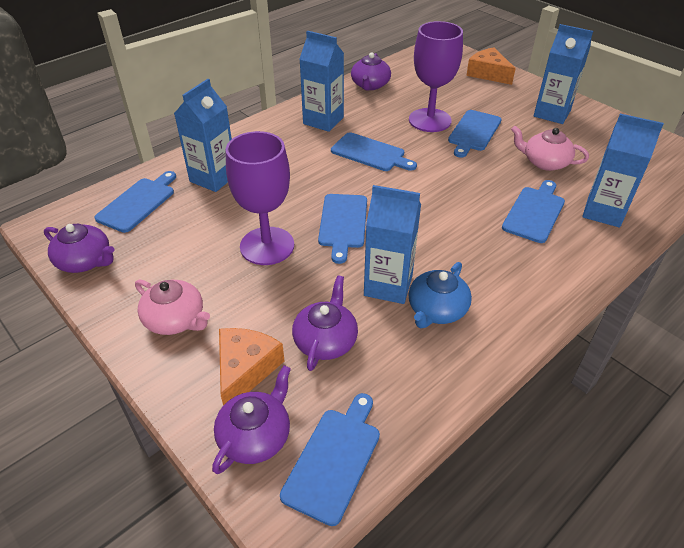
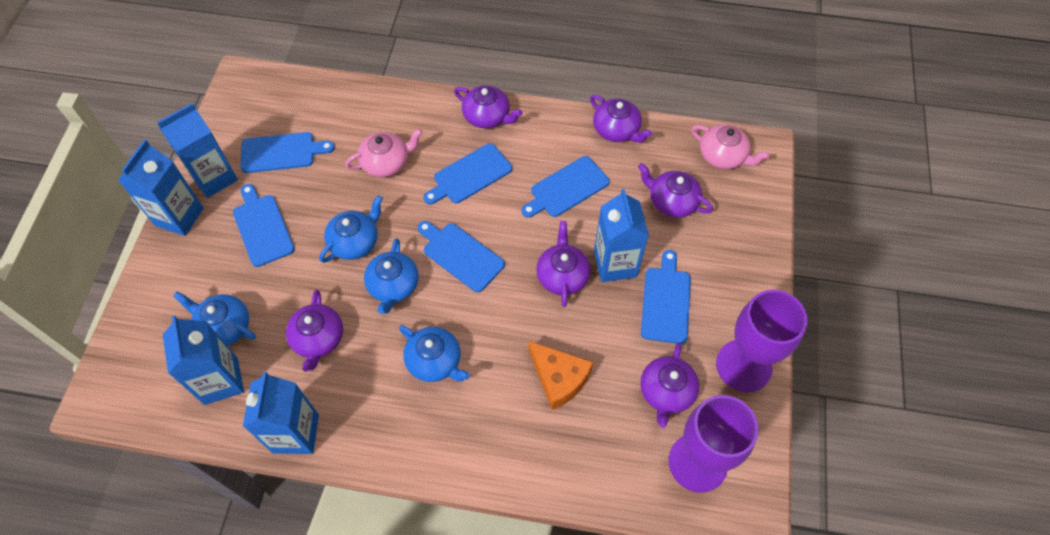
blue teapot: 1 -> 4
orange cheese: 2 -> 1
purple teapot: 4 -> 6

